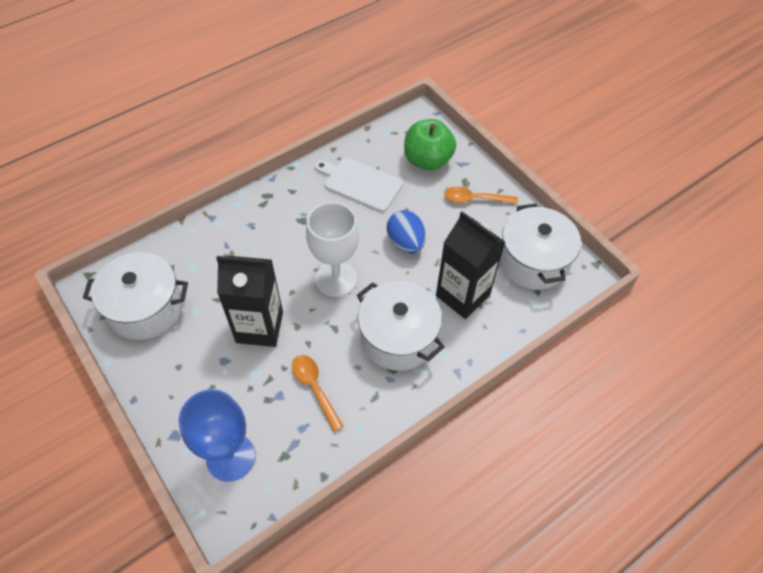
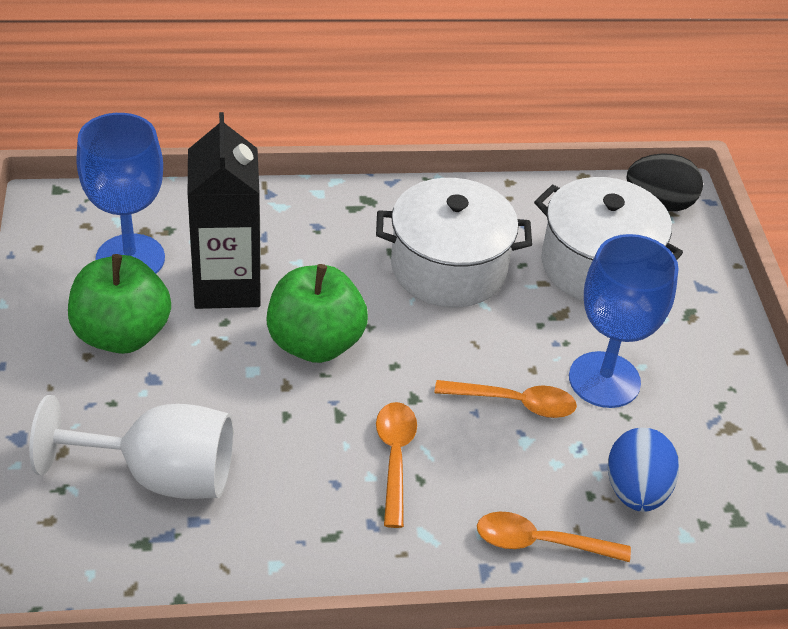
black carton: 2 -> 1
black egg: 0 -> 1
blue goblet: 1 -> 2
green apple: 1 -> 2
orange spoon: 2 -> 3
white cutting board: 1 -> 0
white pot: 3 -> 2

